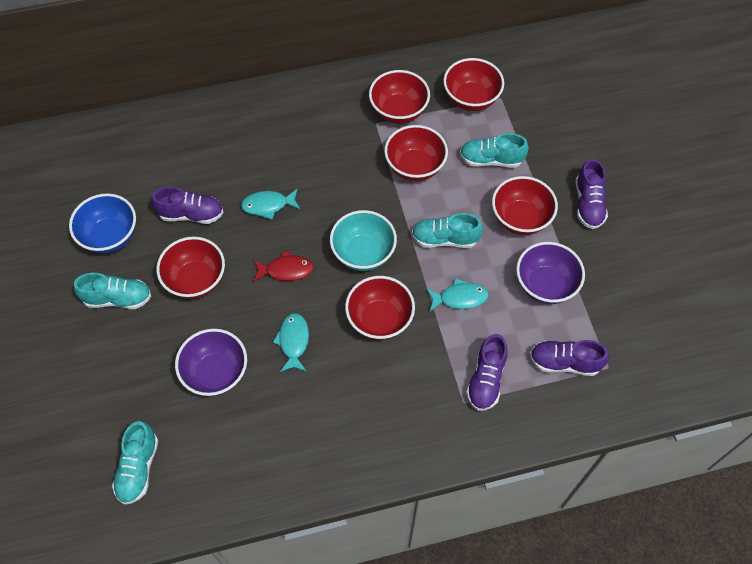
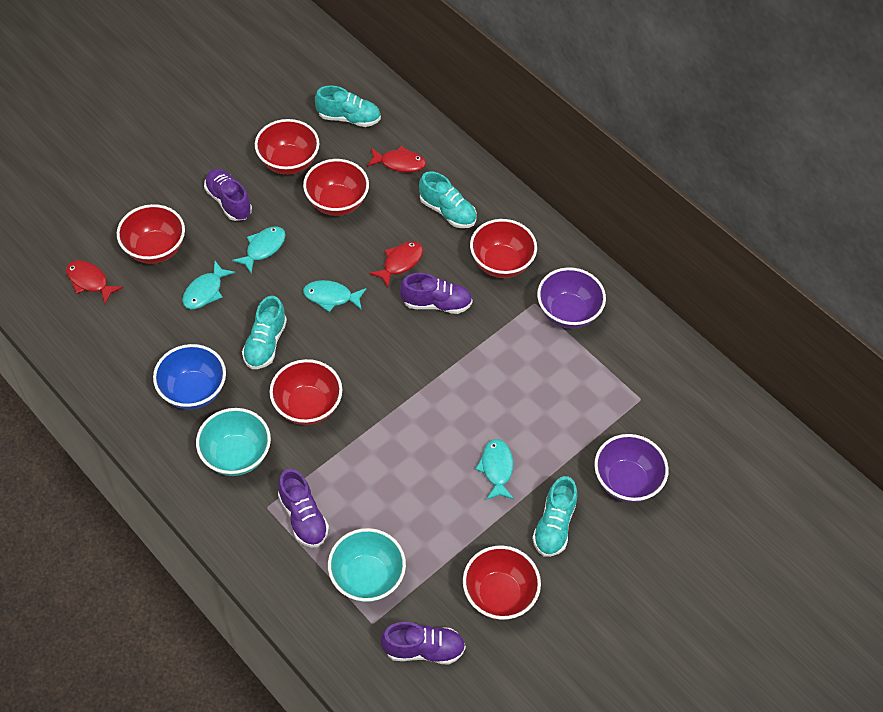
red fish: 1 -> 3
turquoise bowl: 1 -> 2
turquoise fish: 3 -> 4

